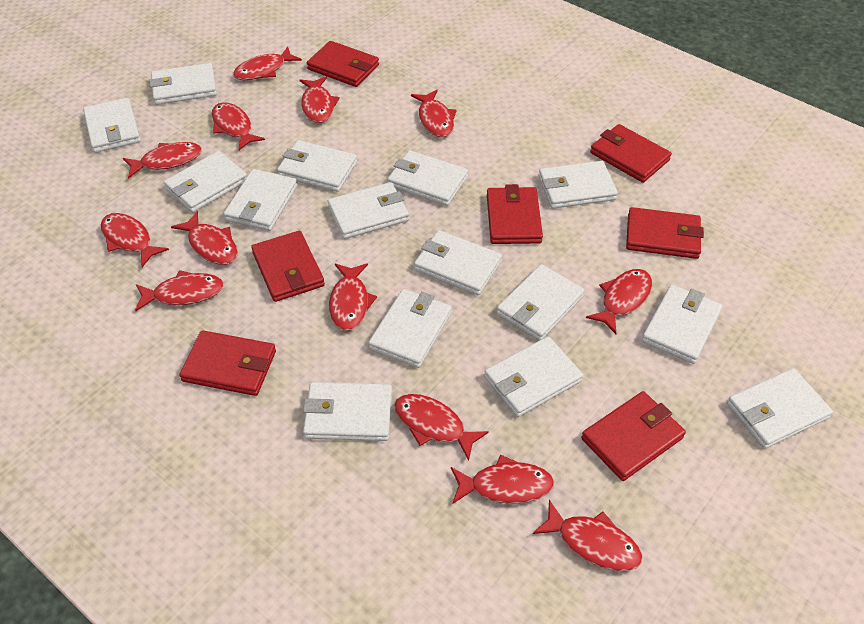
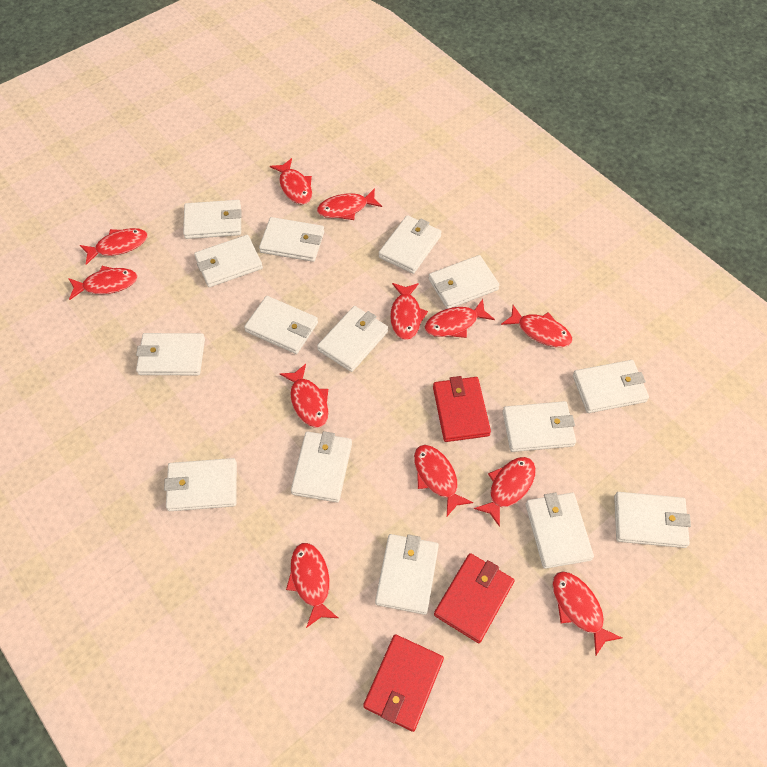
red fish: 13 -> 12
red wallet: 7 -> 3

